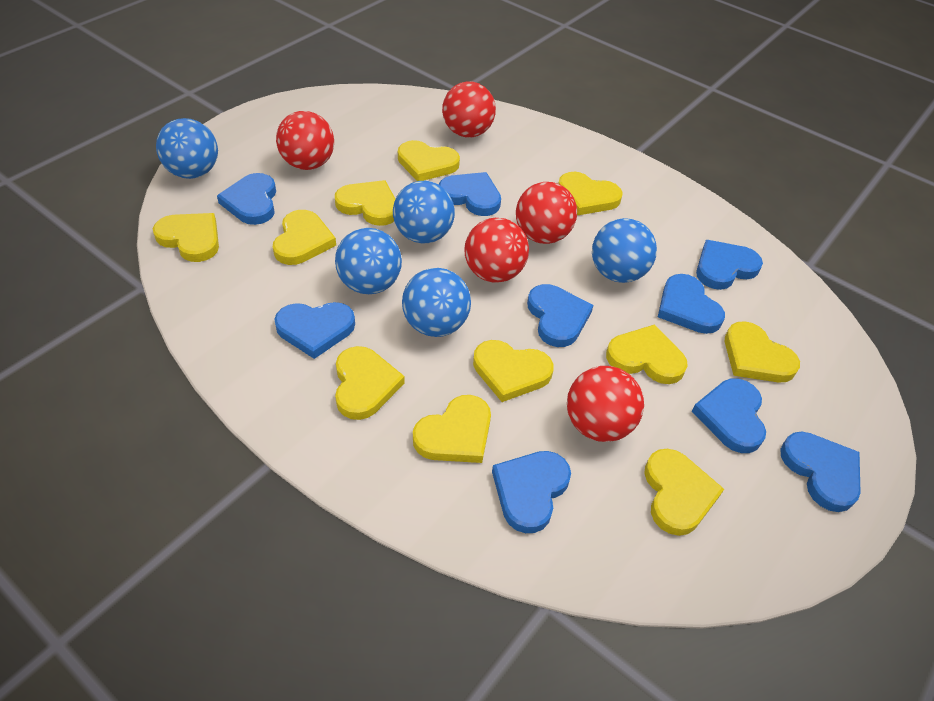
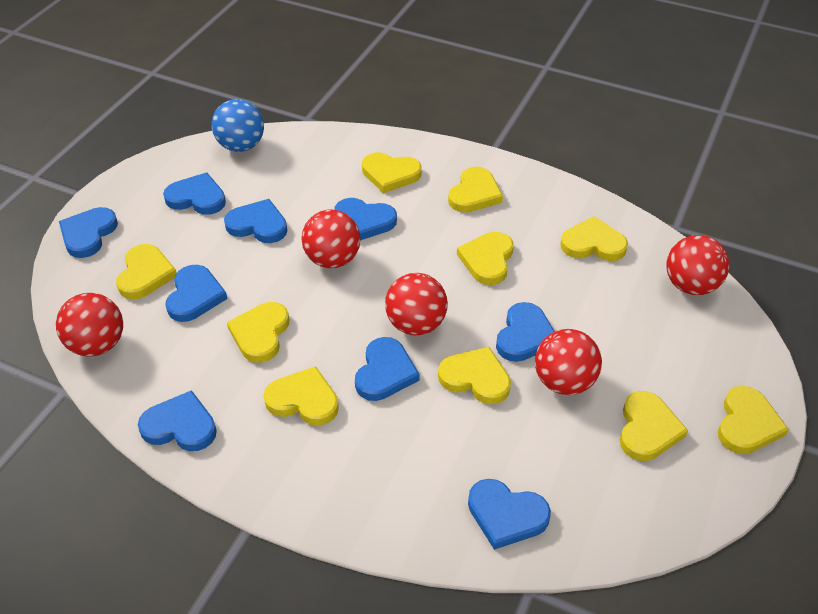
blue ball: 5 -> 1
yellow heart: 11 -> 10

